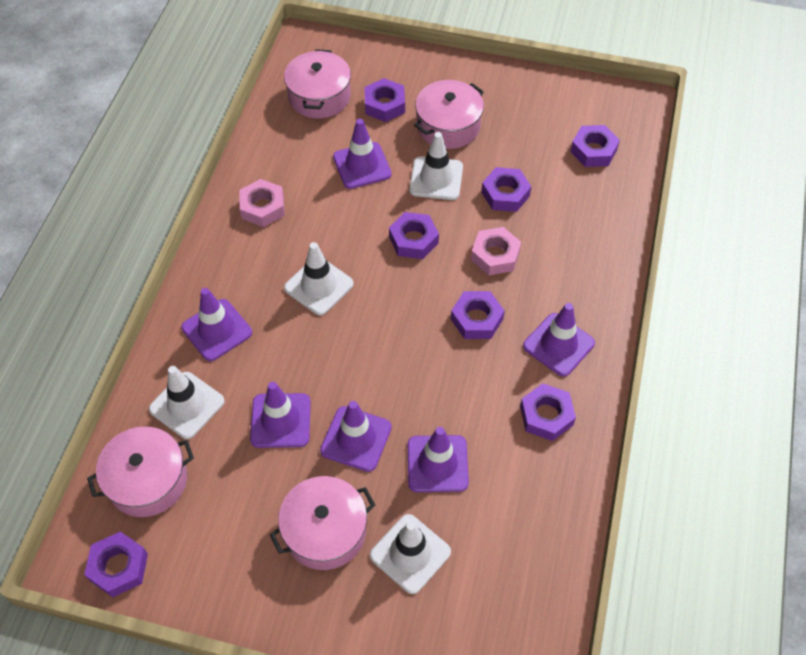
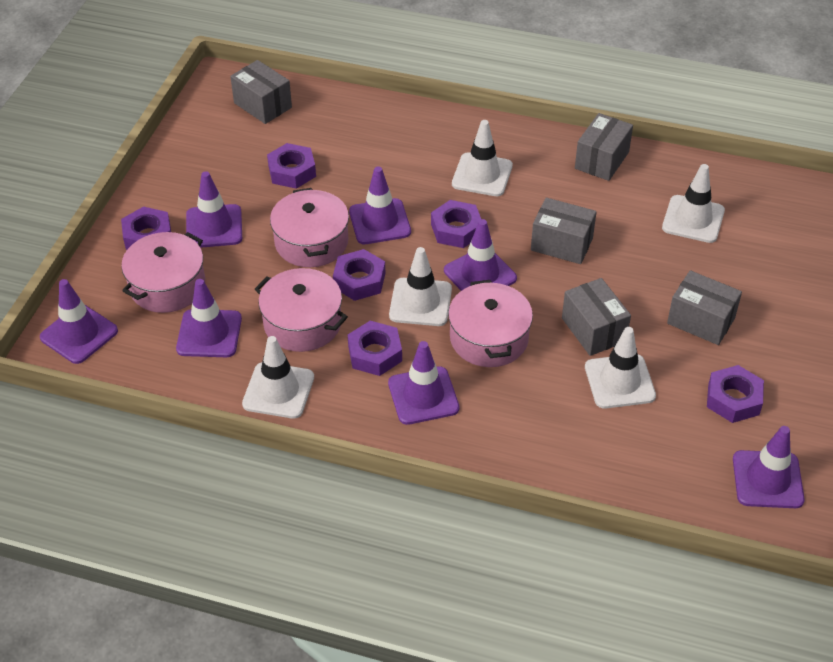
grey box: 0 -> 5
pink nut: 2 -> 0
purple nut: 7 -> 6
purple traffic cone: 6 -> 7
white traffic cone: 4 -> 5

